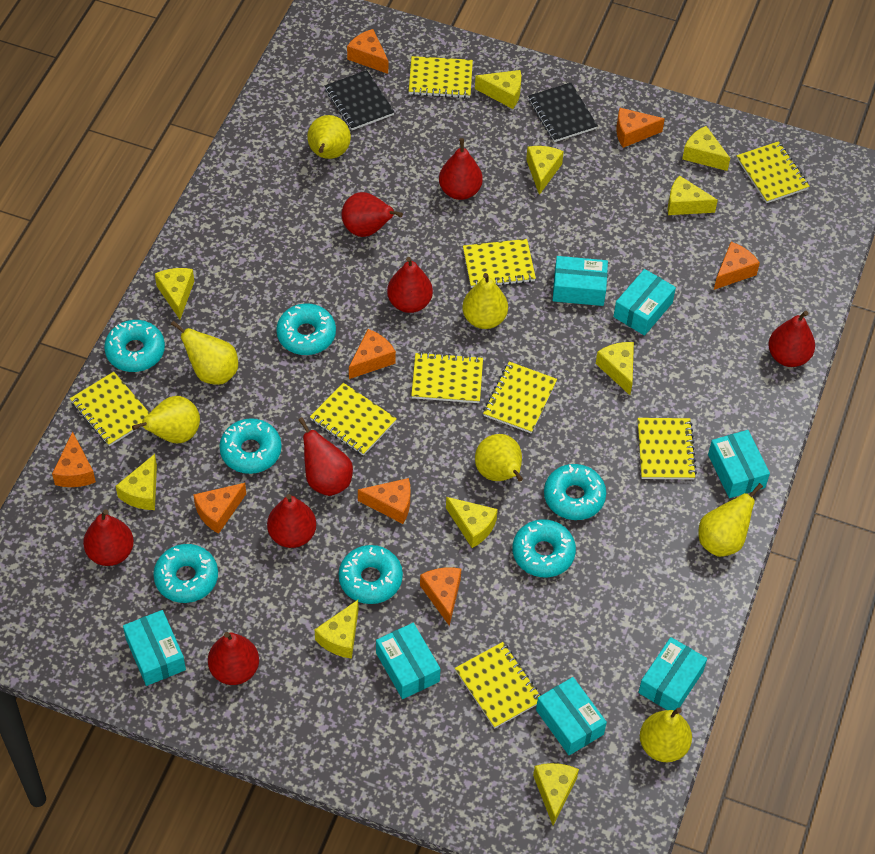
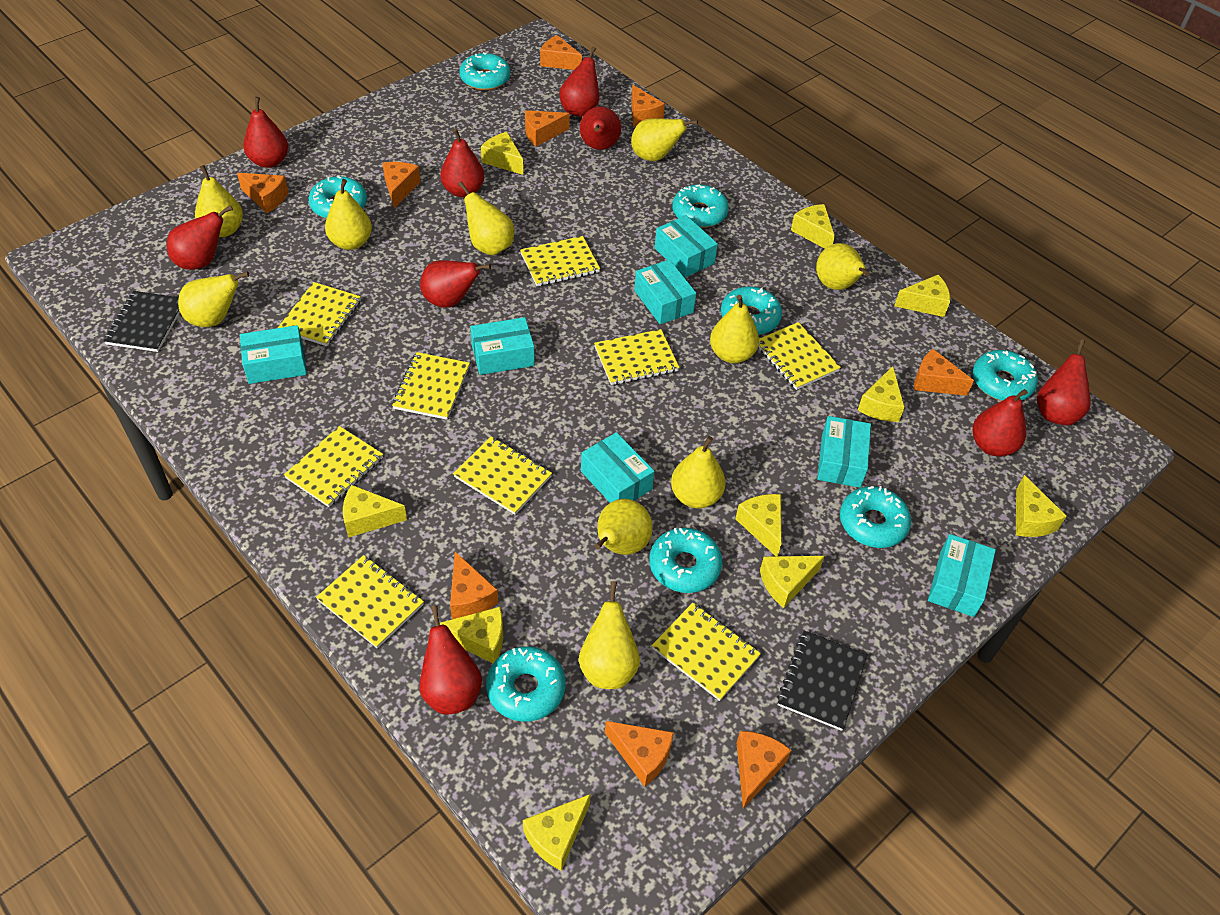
orange cheese: 8 -> 9
red pear: 8 -> 9
turquoise donut: 7 -> 8
yellow pear: 7 -> 10

